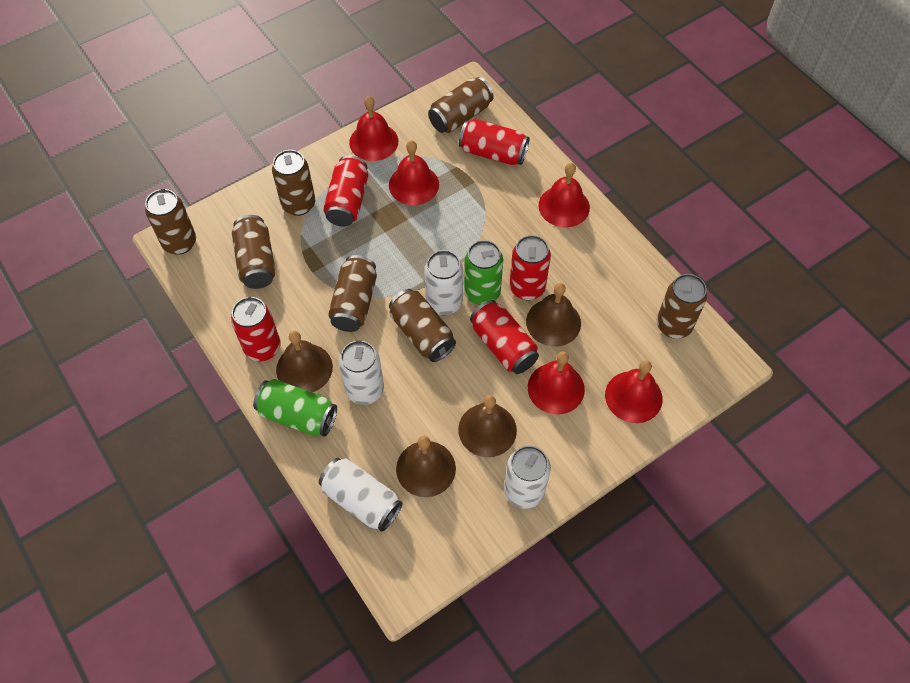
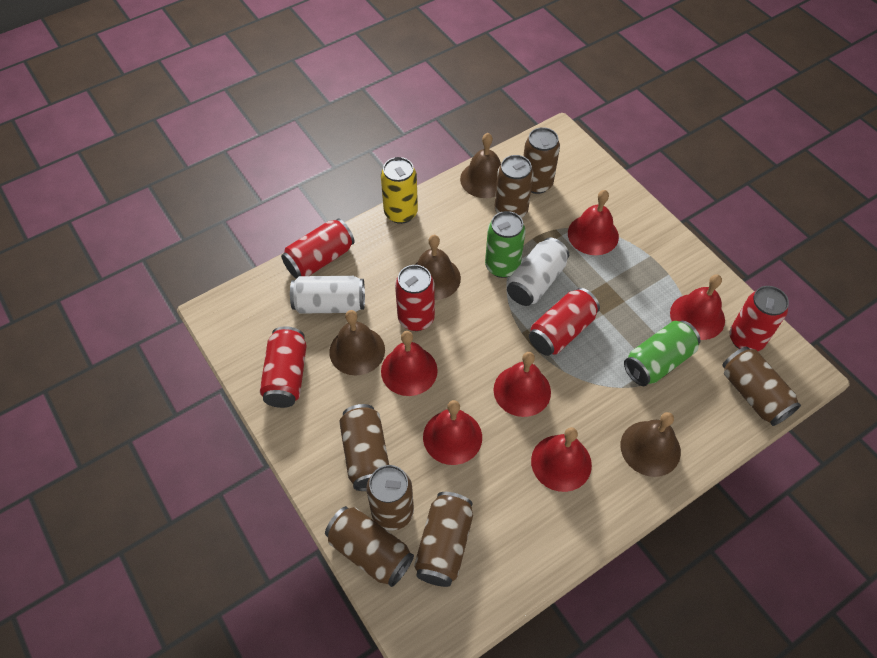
red bell: 5 -> 6
white can: 4 -> 2
yellow can: 0 -> 1

